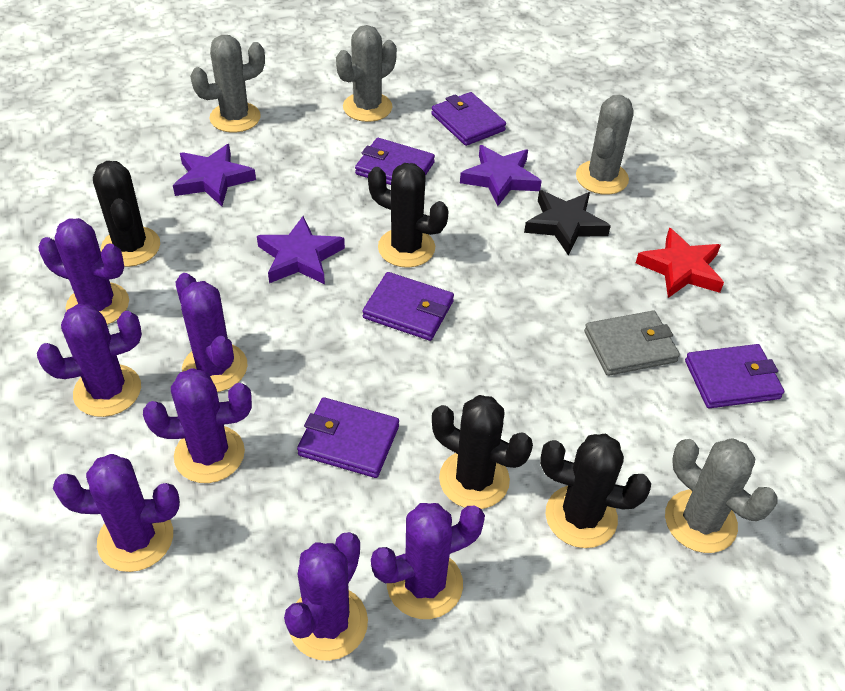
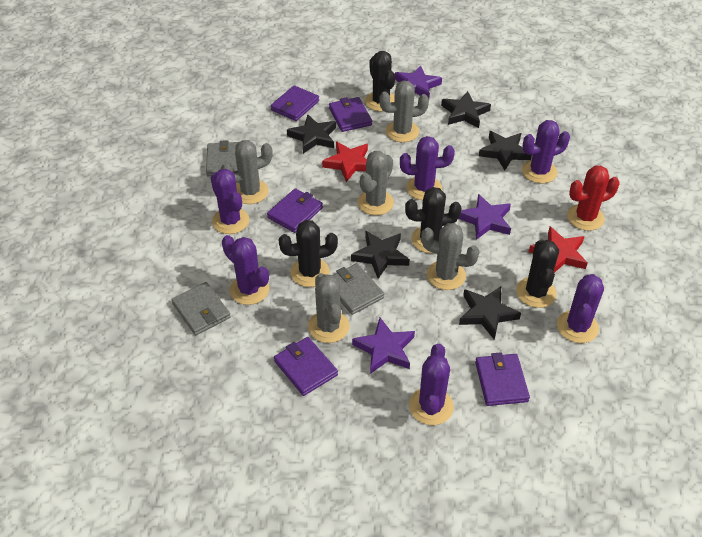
black star: 1 -> 5
grey cactus: 4 -> 5
grey wallet: 1 -> 3
purple cactus: 7 -> 6
red cactus: 0 -> 1
red star: 1 -> 2

